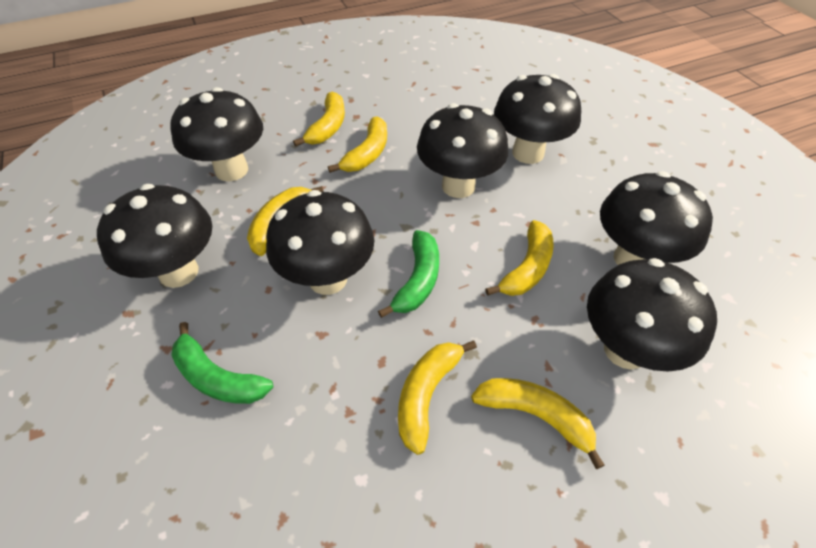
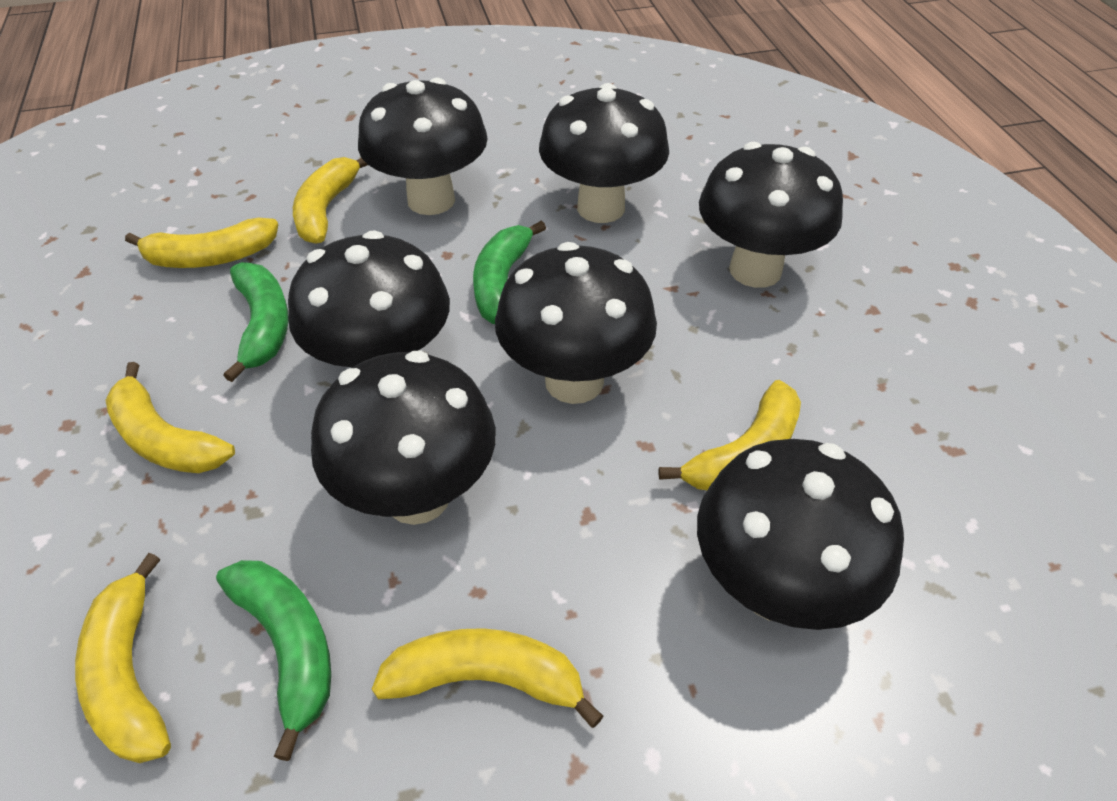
green banana: 2 -> 3

